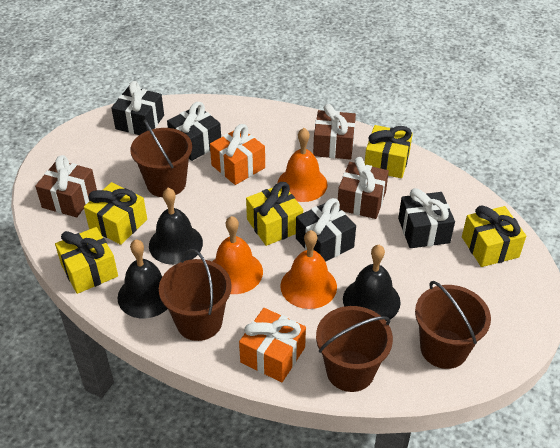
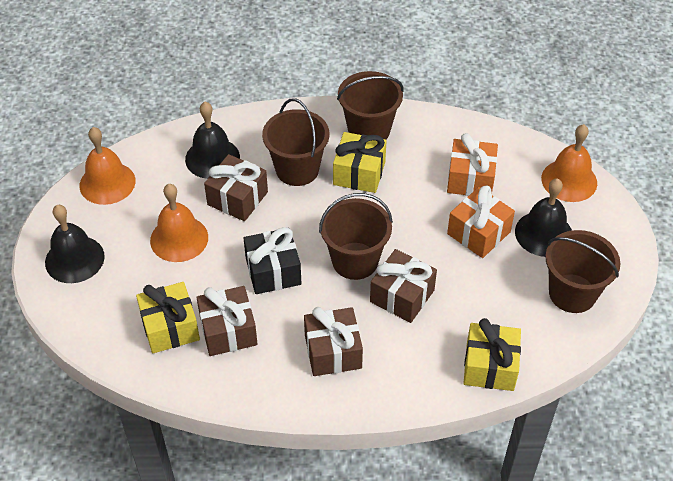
black gift: 4 -> 1
brown gift: 3 -> 4
yellow gift: 5 -> 3

